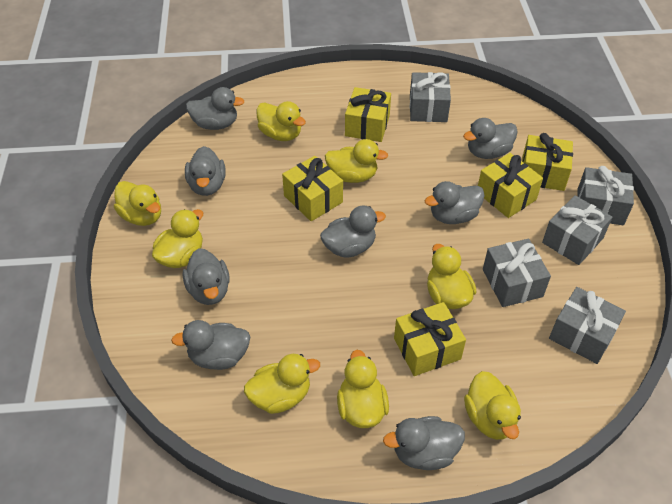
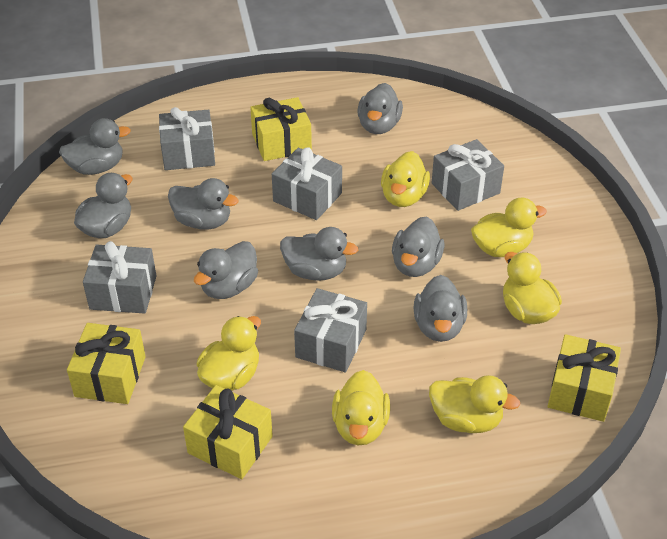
yellow duck: 8 -> 6
yellow gift: 5 -> 4

